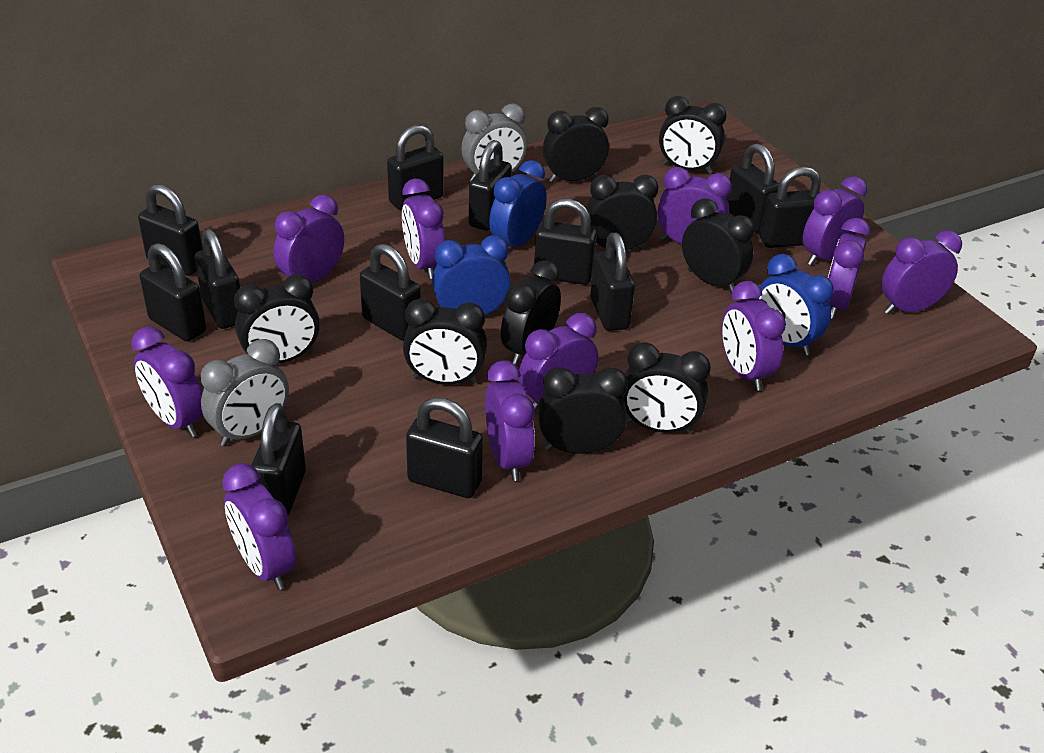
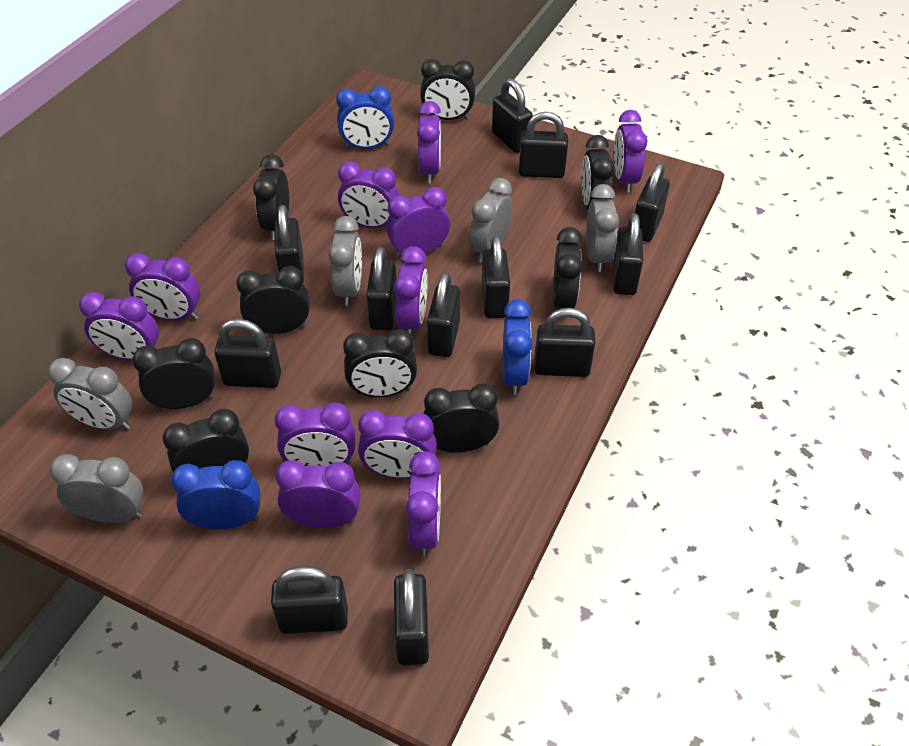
grey clock: 2 -> 5

